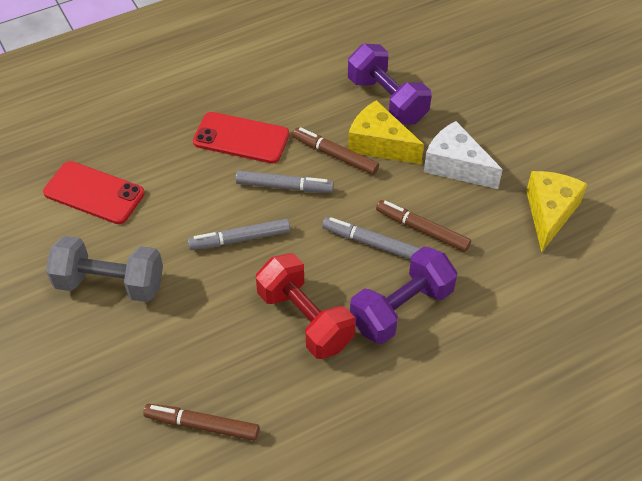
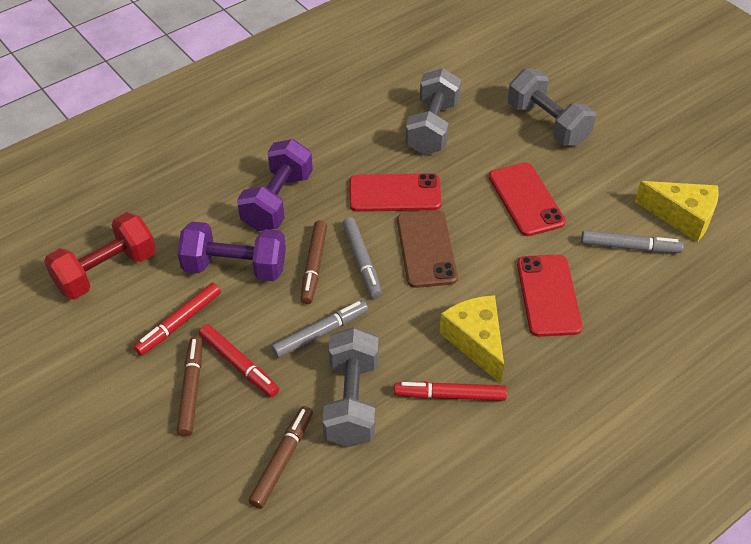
brown phone: 0 -> 1
grey dumbbell: 1 -> 3
red marker: 0 -> 3
red phone: 2 -> 3
white cheese: 1 -> 0

